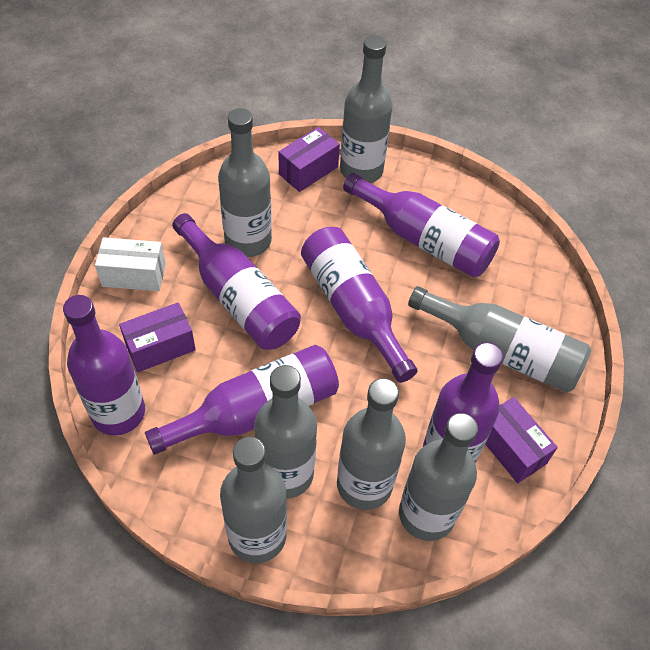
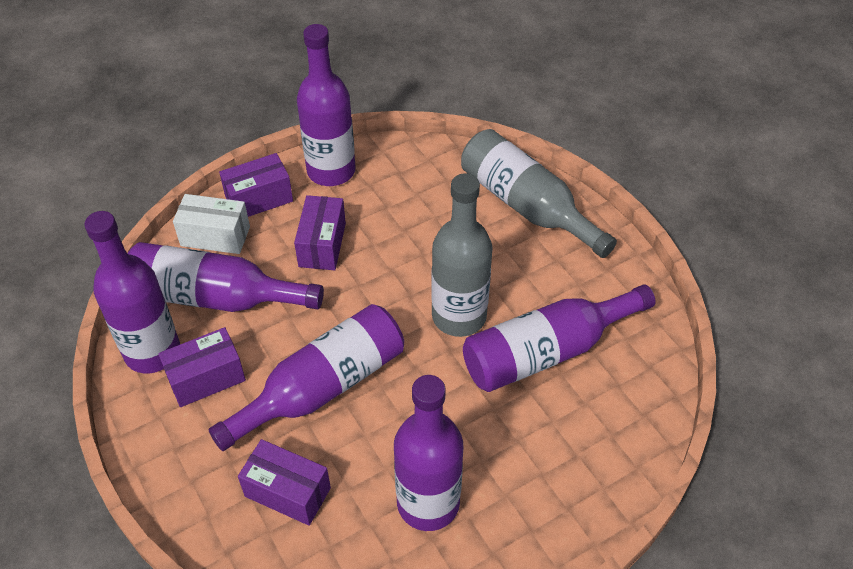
grey bottle: 7 -> 2
purple box: 3 -> 4

